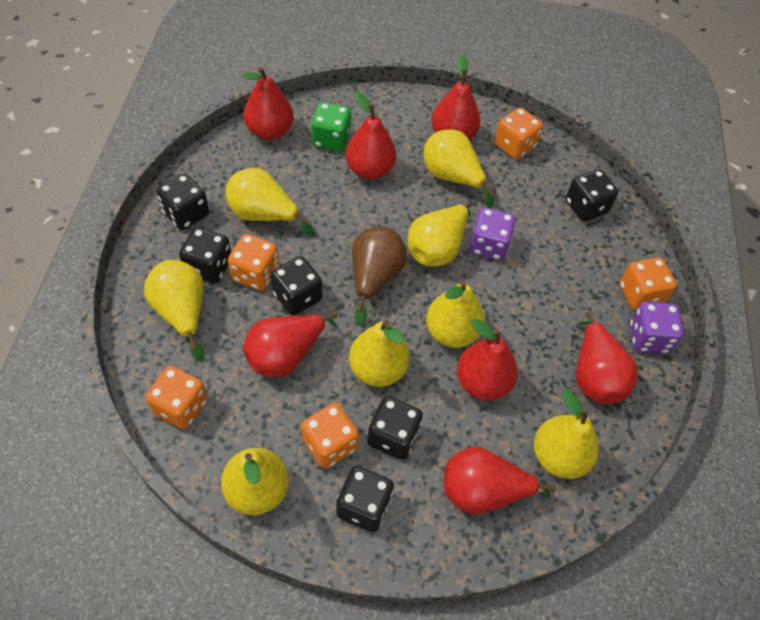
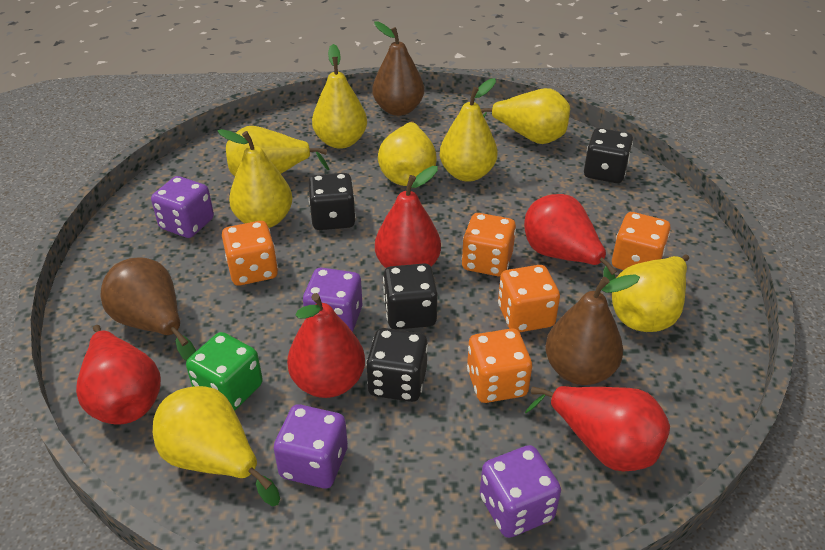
black dice: 6 -> 4
brown pear: 1 -> 3
purple dice: 2 -> 4
red pear: 7 -> 5

